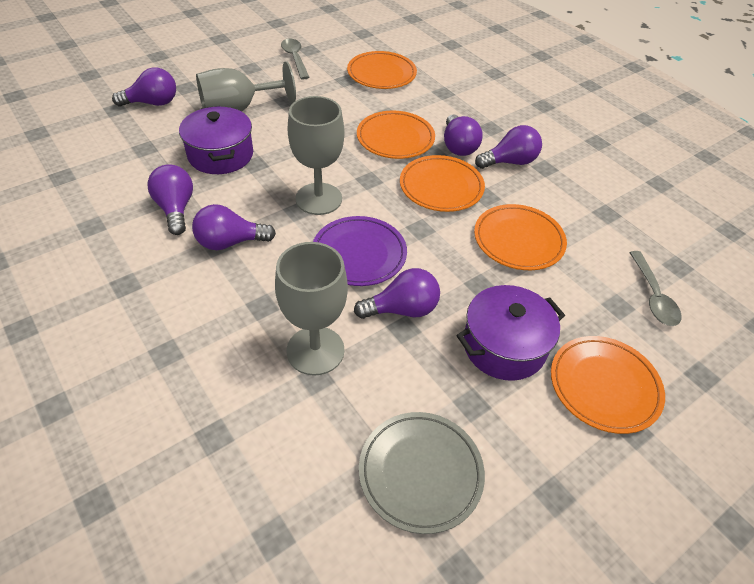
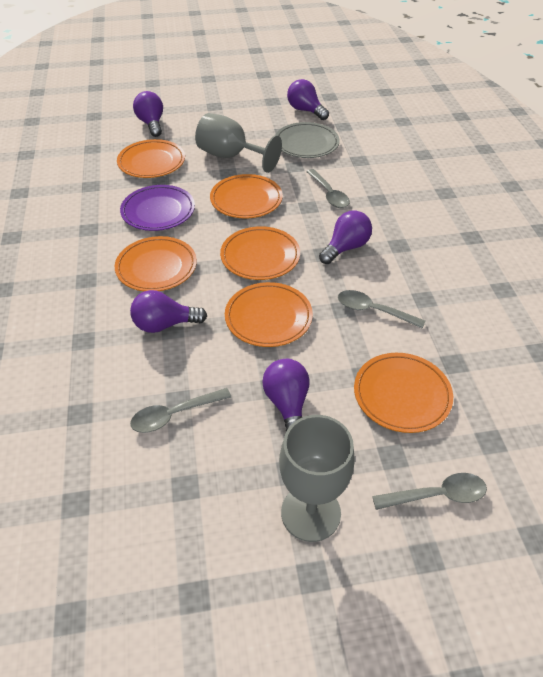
grey goblet: 3 -> 2
grey spoon: 2 -> 4
orange plate: 5 -> 6
purple light bulb: 6 -> 5
purple pot: 2 -> 0

